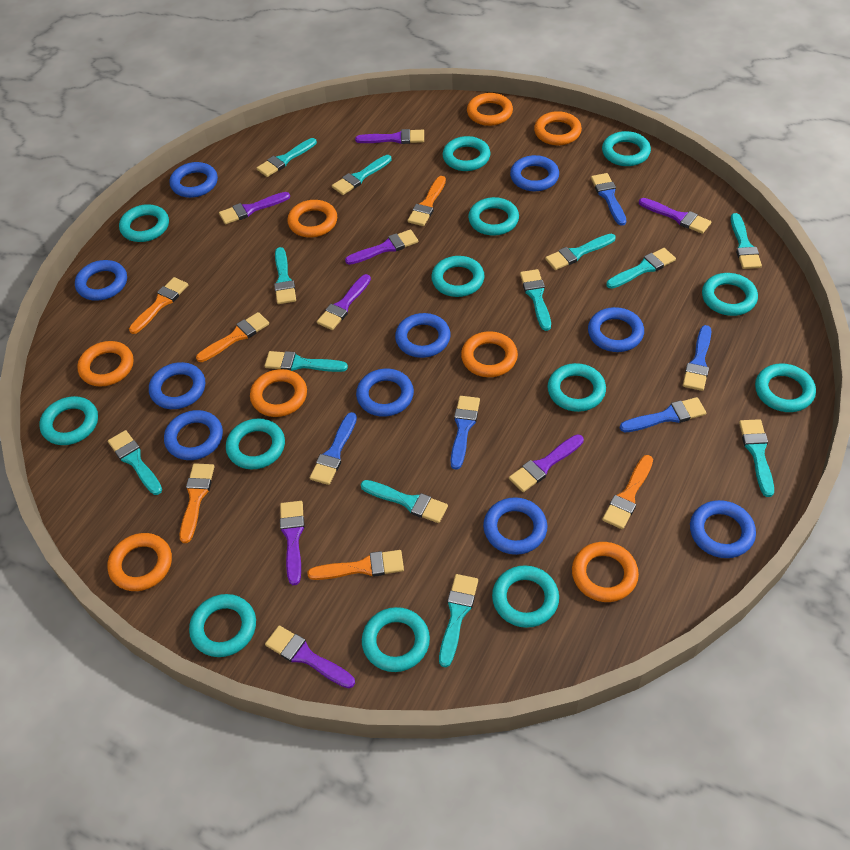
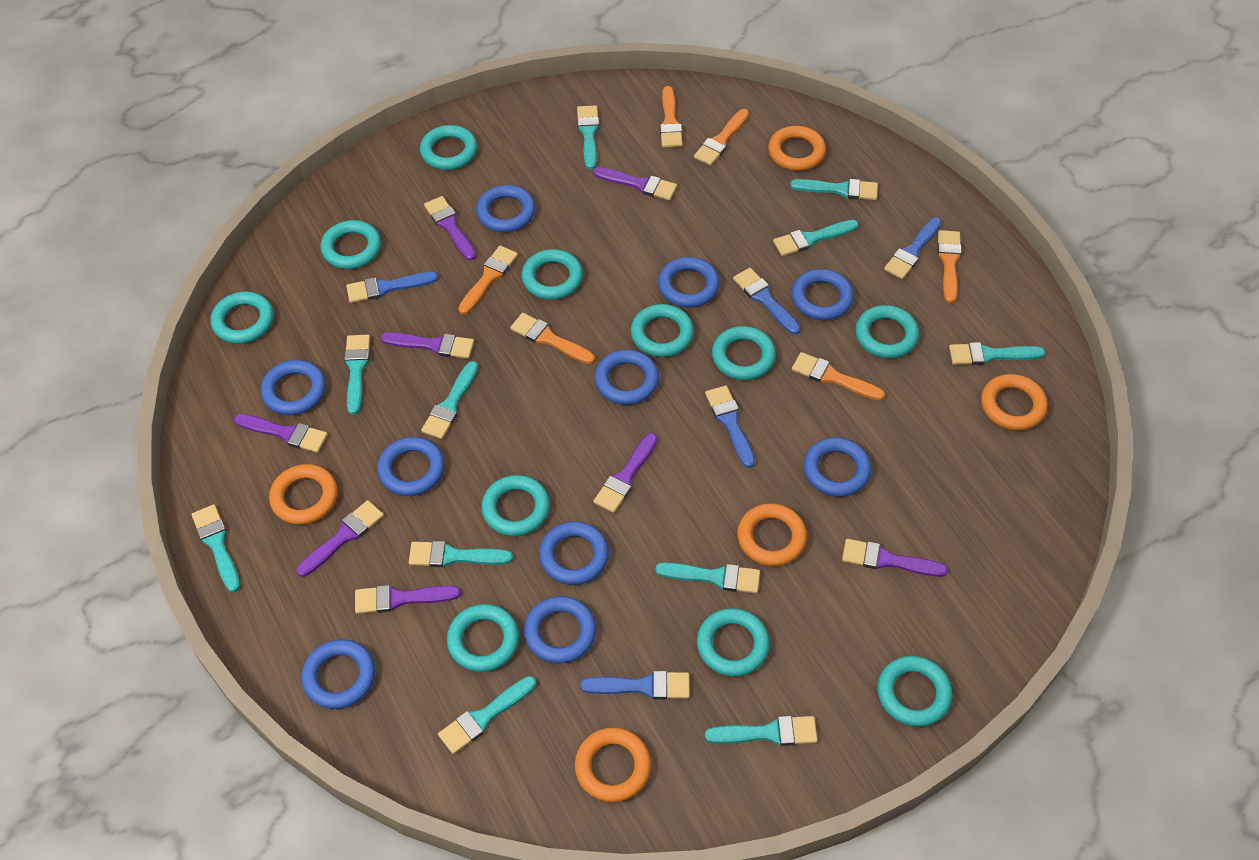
orange ring: 8 -> 5
turquoise brush: 12 -> 11
turquoise ring: 13 -> 11

